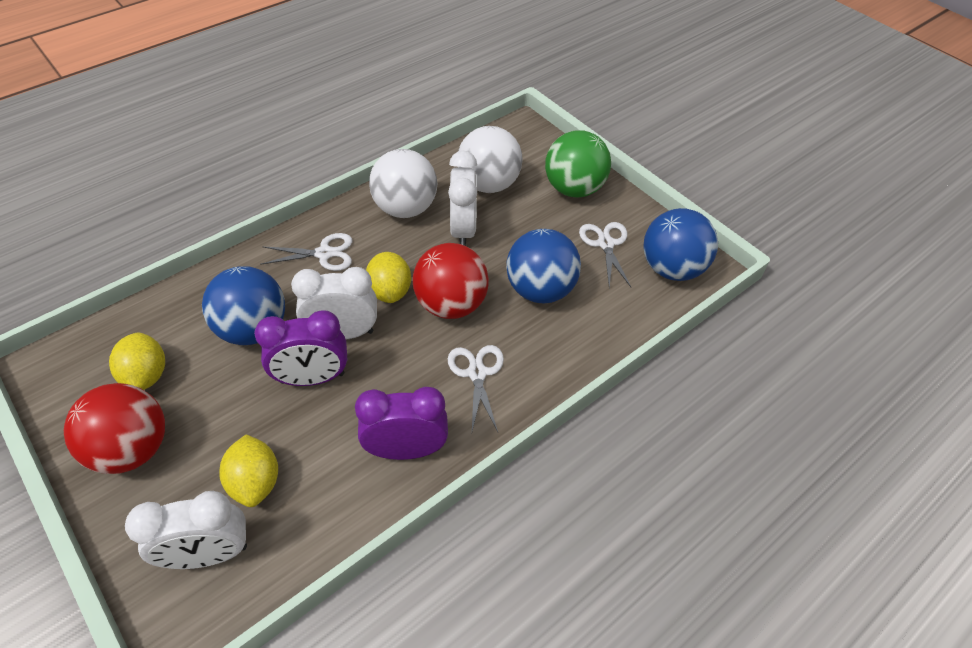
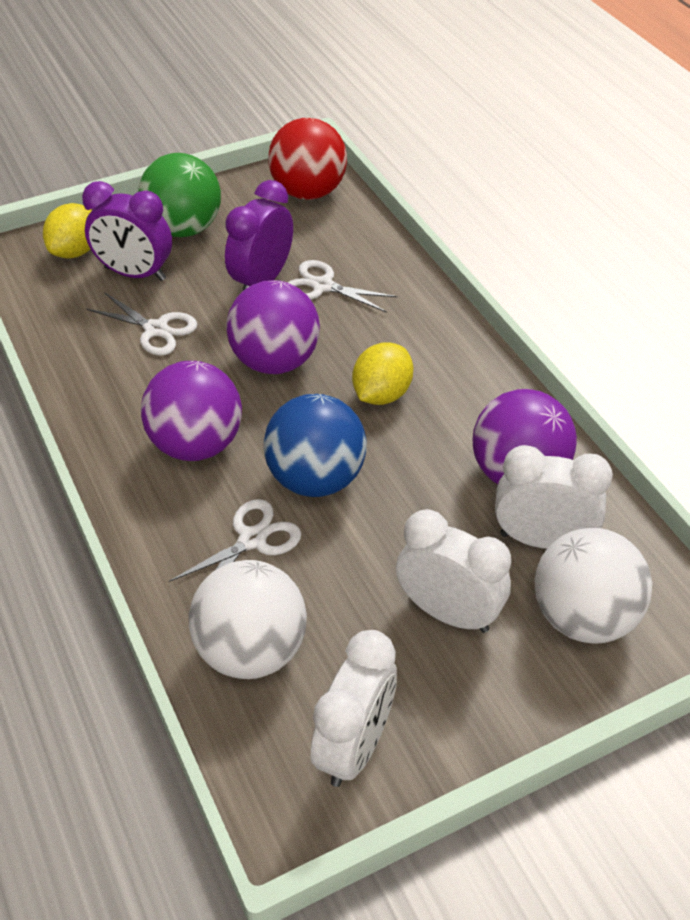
blue ball: 3 -> 1
purple ball: 0 -> 3
red ball: 2 -> 1
yellow lemon: 3 -> 2

